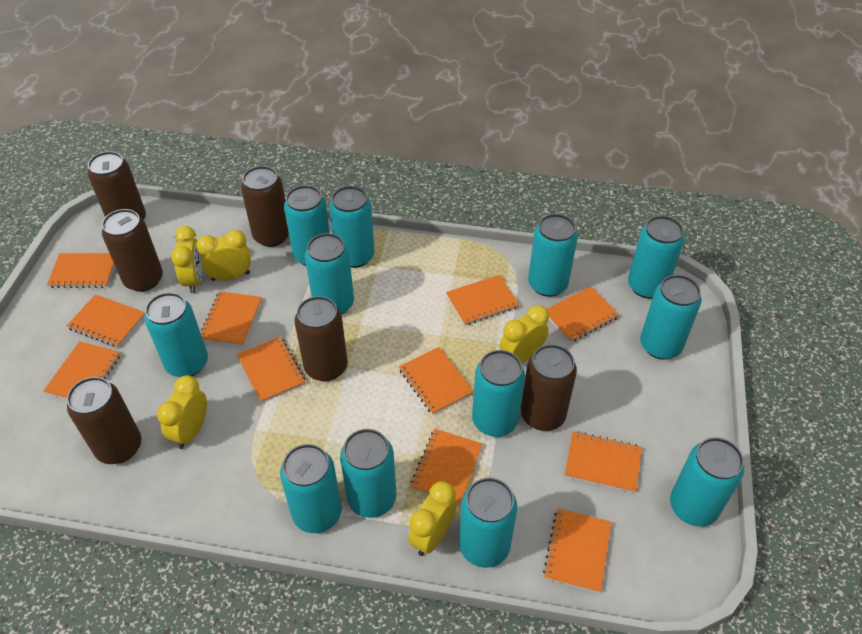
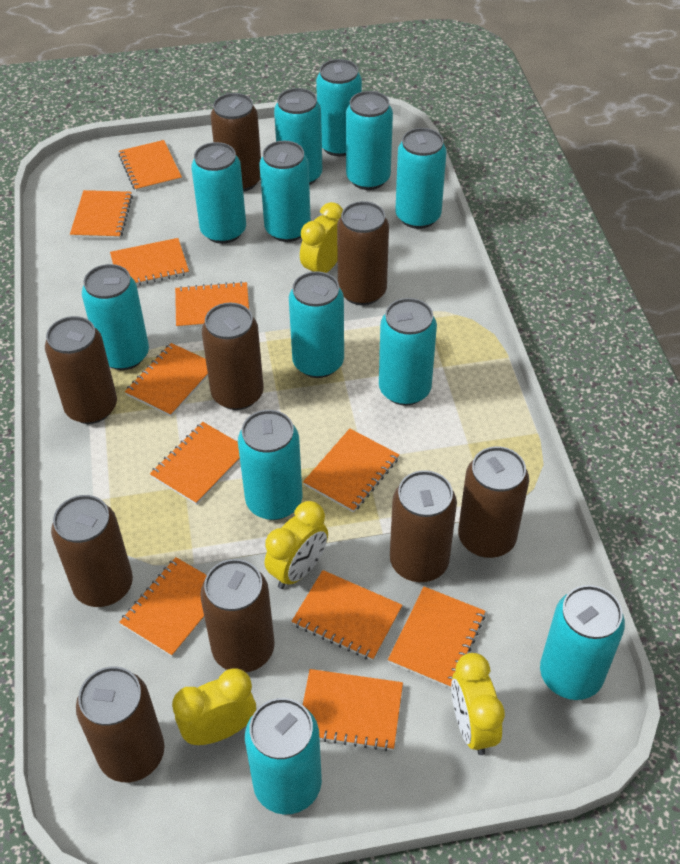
brown can: 6 -> 9
yellow clock: 5 -> 4

